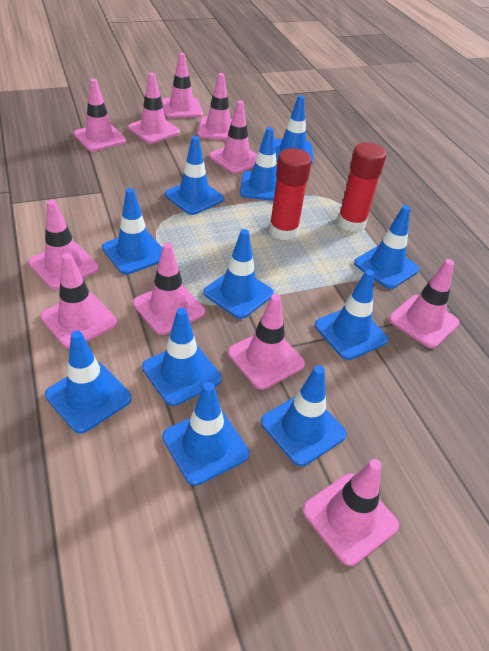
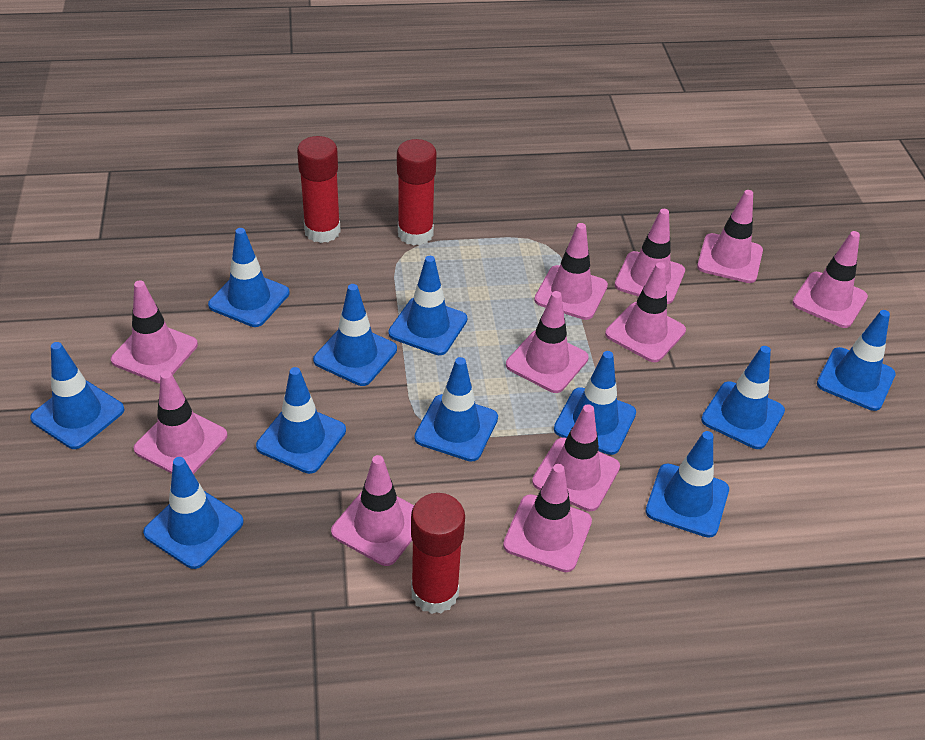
red glue stick: 2 -> 3

